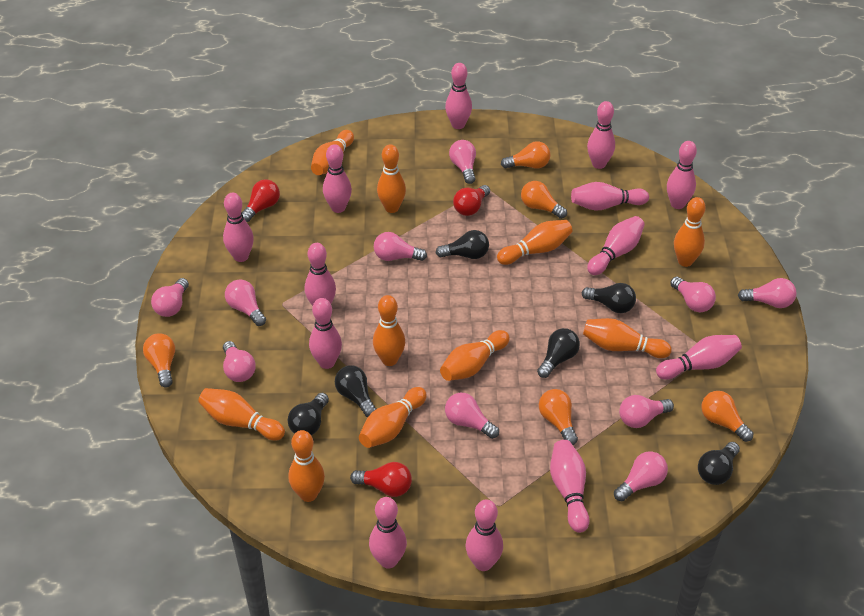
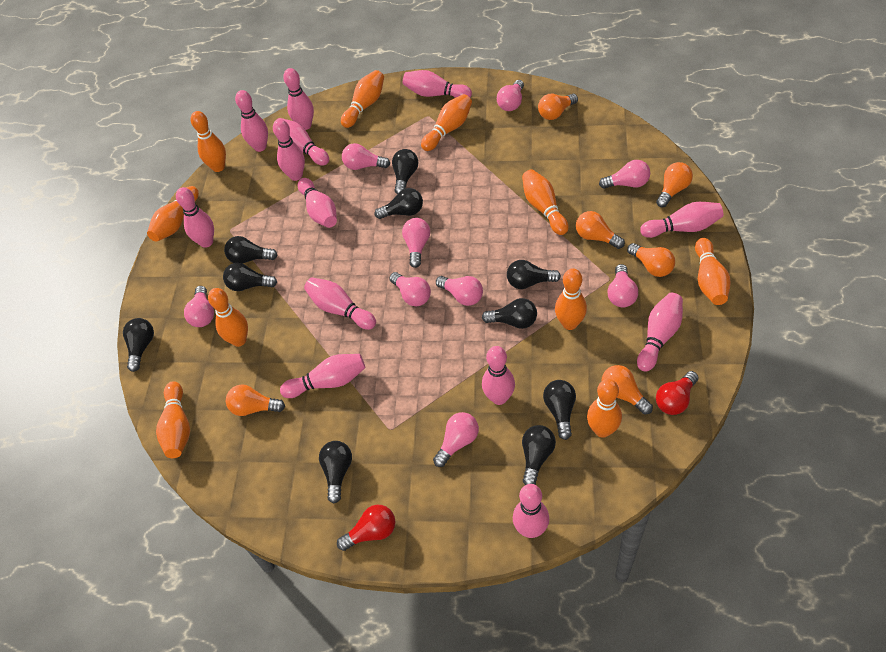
black light bulb: 6 -> 10
orange light bulb: 5 -> 6
pink light bulb: 10 -> 9
red light bulb: 3 -> 2

